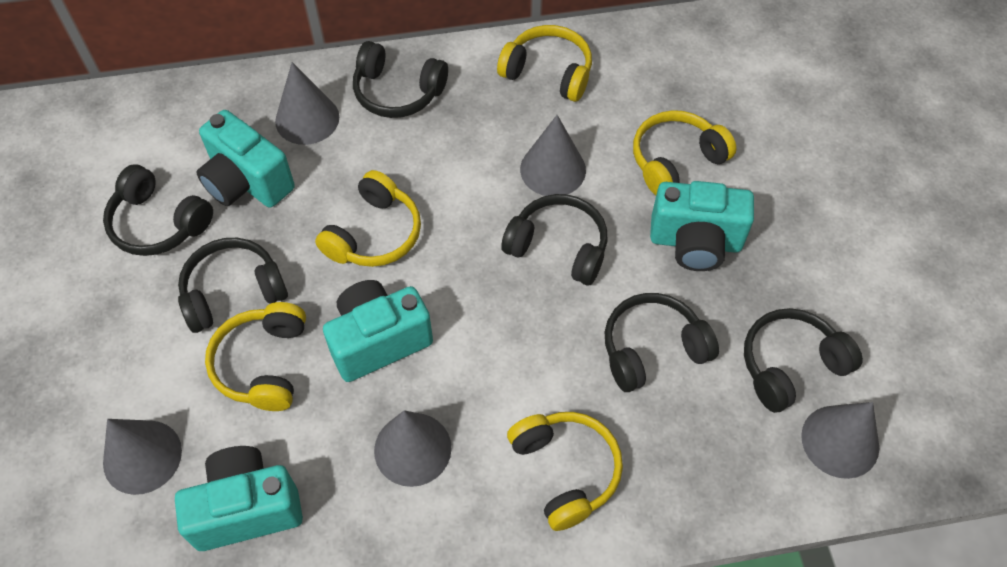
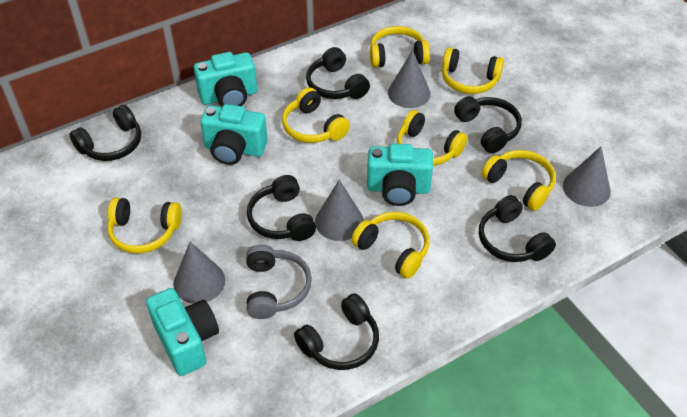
grey cone: 5 -> 4
grey headphones: 0 -> 1
yellow headphones: 5 -> 7

